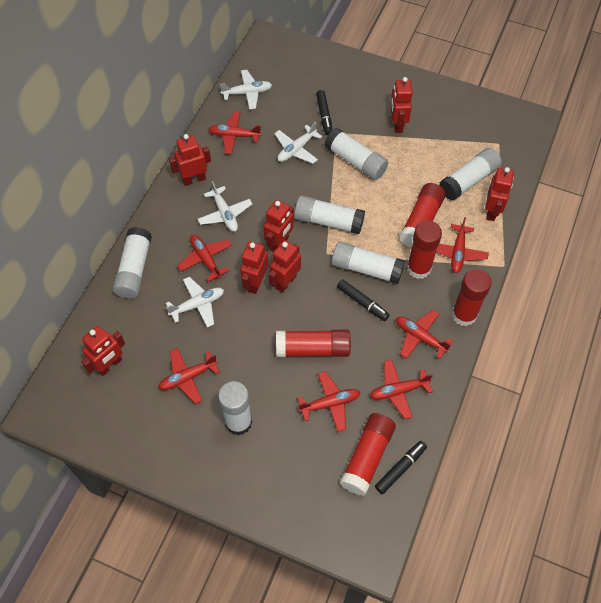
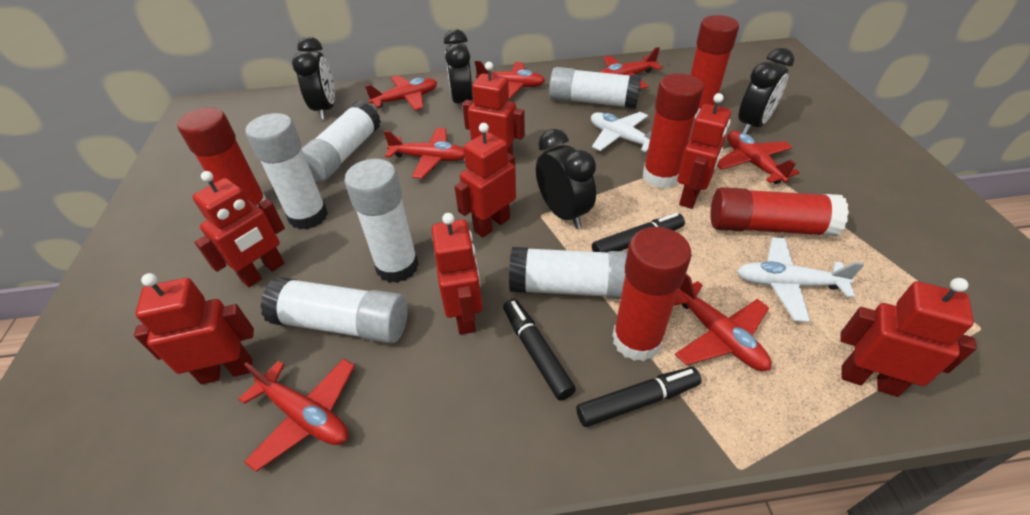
black clock: 0 -> 4
white plane: 4 -> 2

